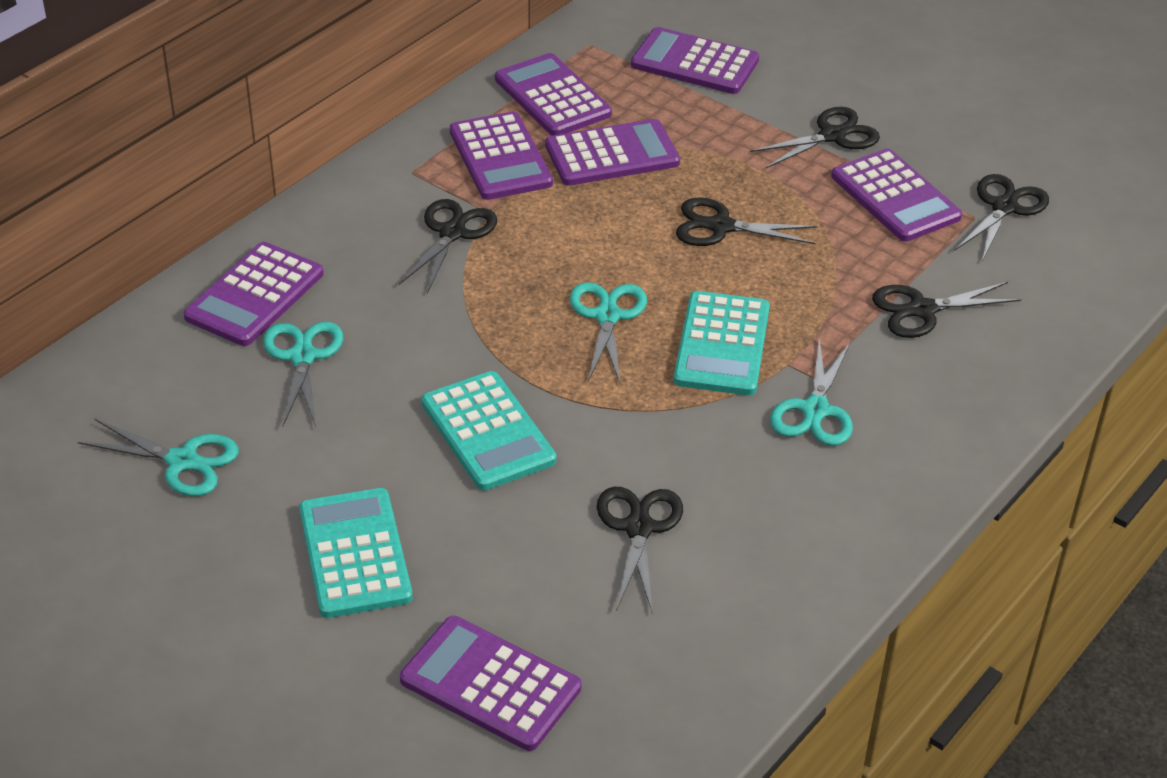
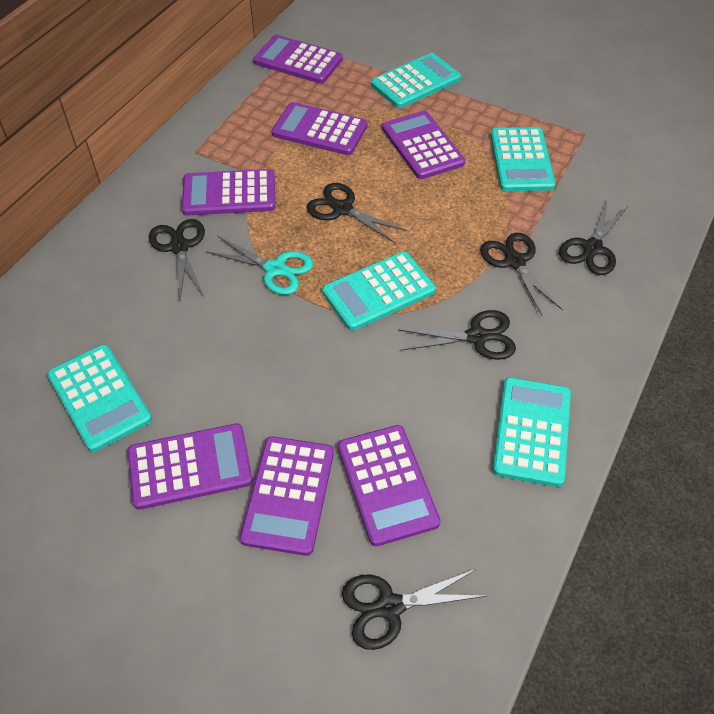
turquoise calculator: 3 -> 5
turquoise scissors: 4 -> 1

